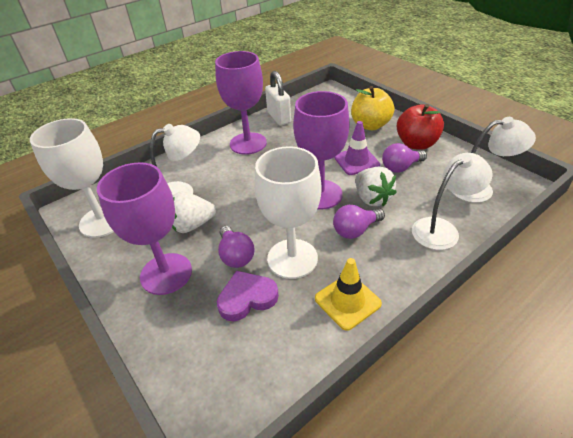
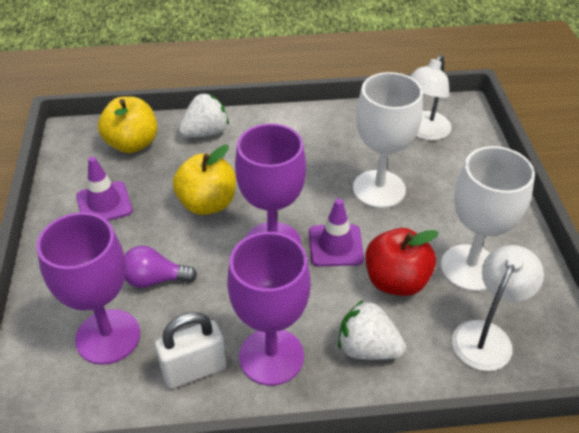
purple heart: 1 -> 0
purple light bulb: 3 -> 1
purple traffic cone: 1 -> 2
white lamp: 3 -> 2
yellow apple: 1 -> 2
yellow traffic cone: 1 -> 0

